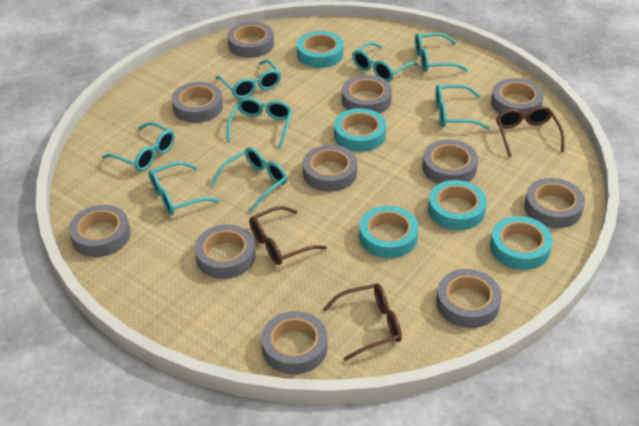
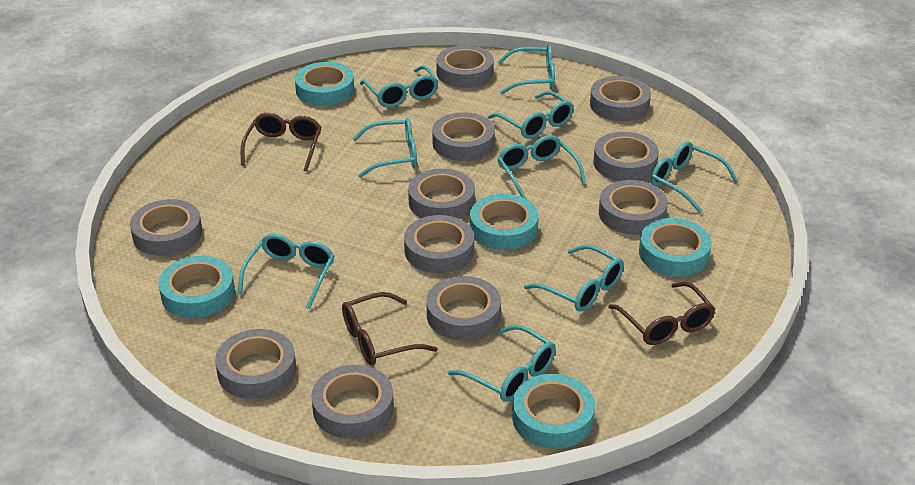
turquoise glasses: 8 -> 9

